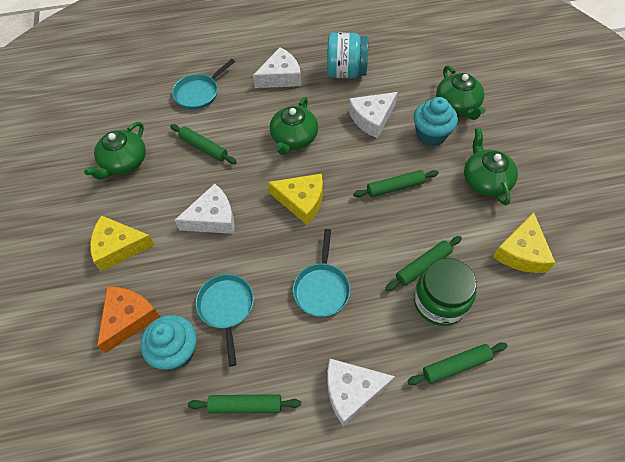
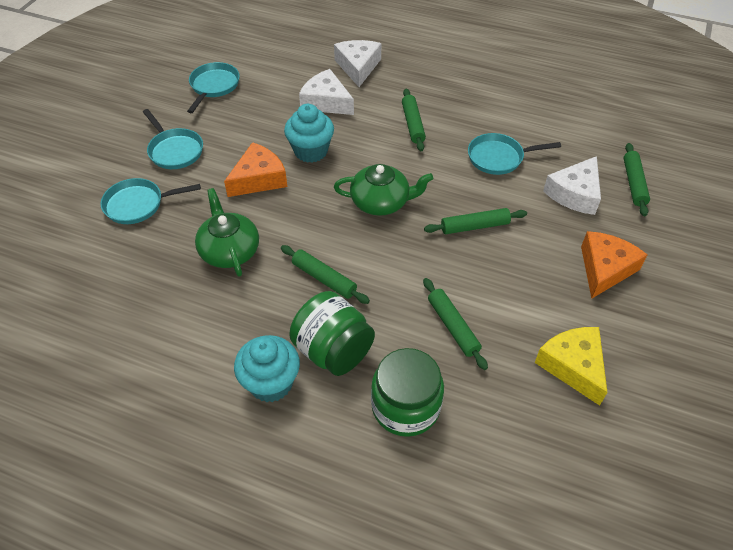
green jar: 1 -> 2
green teapot: 4 -> 2
orange cheese: 1 -> 2
turquoise jar: 1 -> 0
turquoise pan: 3 -> 4
white cheese: 4 -> 3
yellow cheese: 3 -> 1

